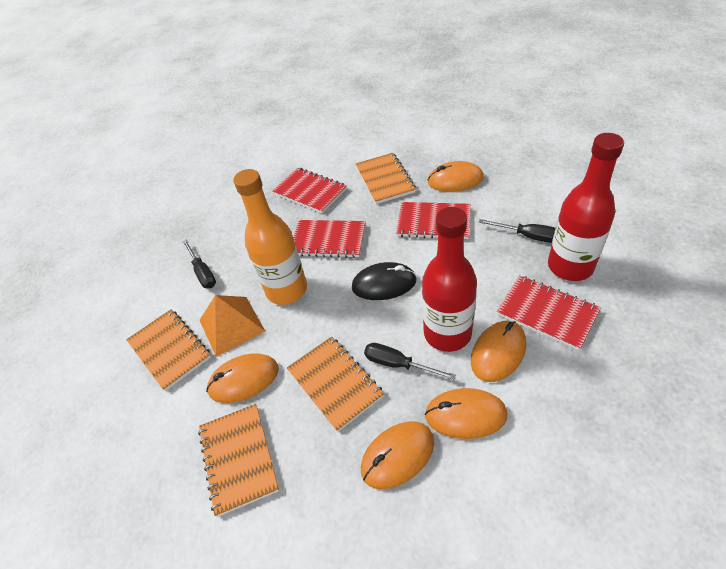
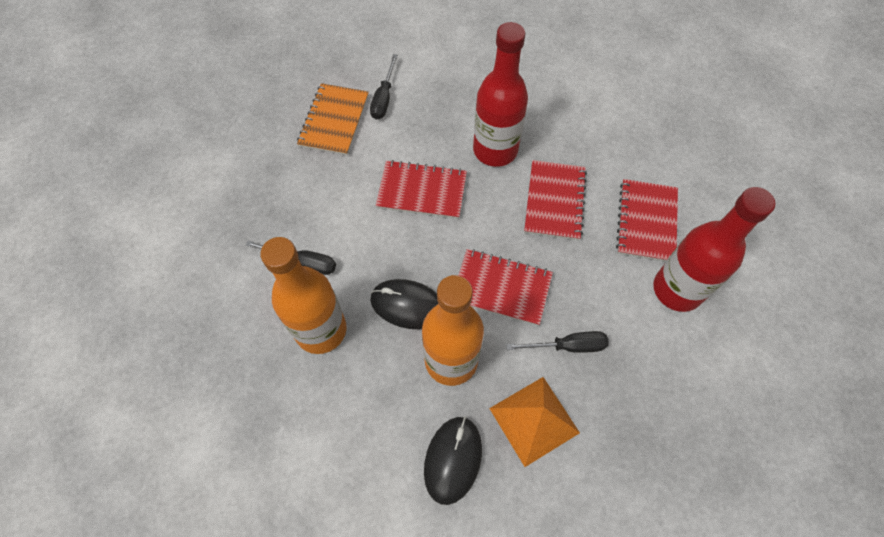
black mouse: 1 -> 2
orange bottle: 1 -> 2
orange mouse: 5 -> 0
orange notebook: 4 -> 1

